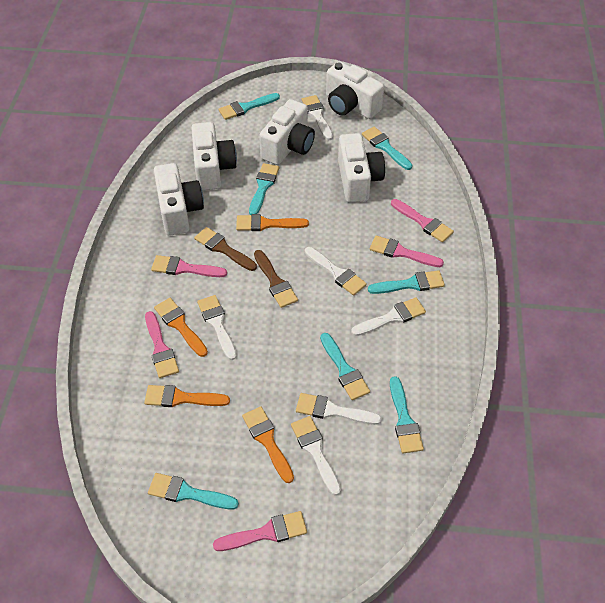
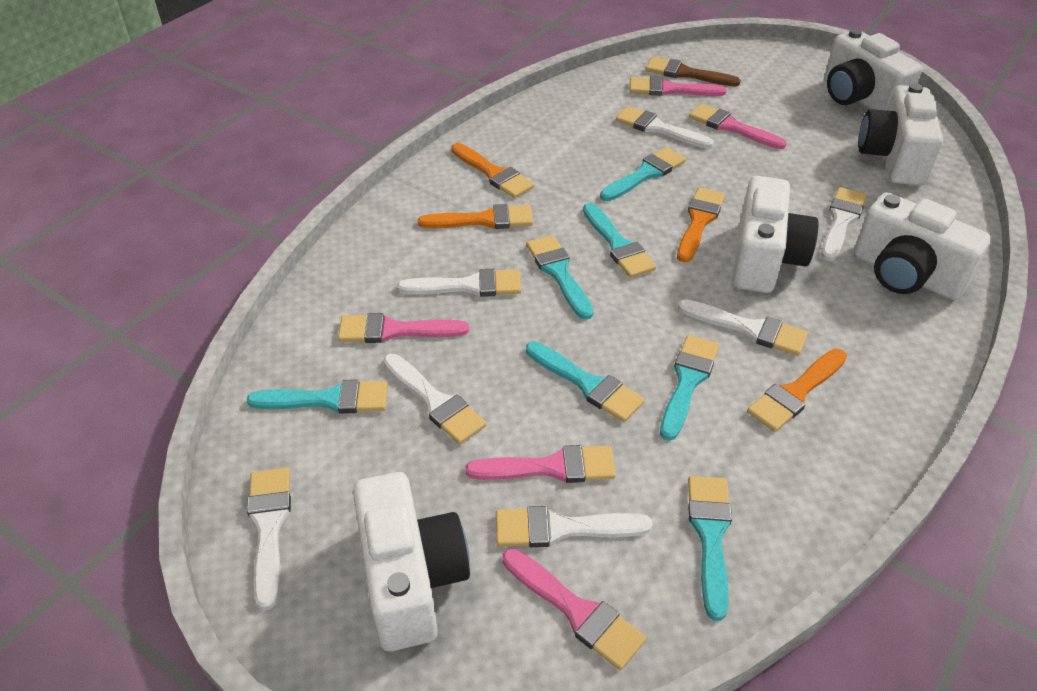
brown brush: 2 -> 1
white brush: 6 -> 7

